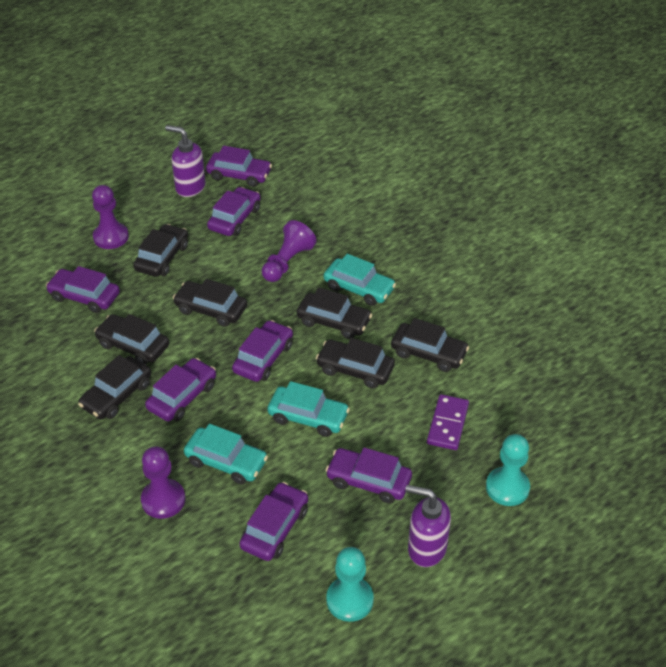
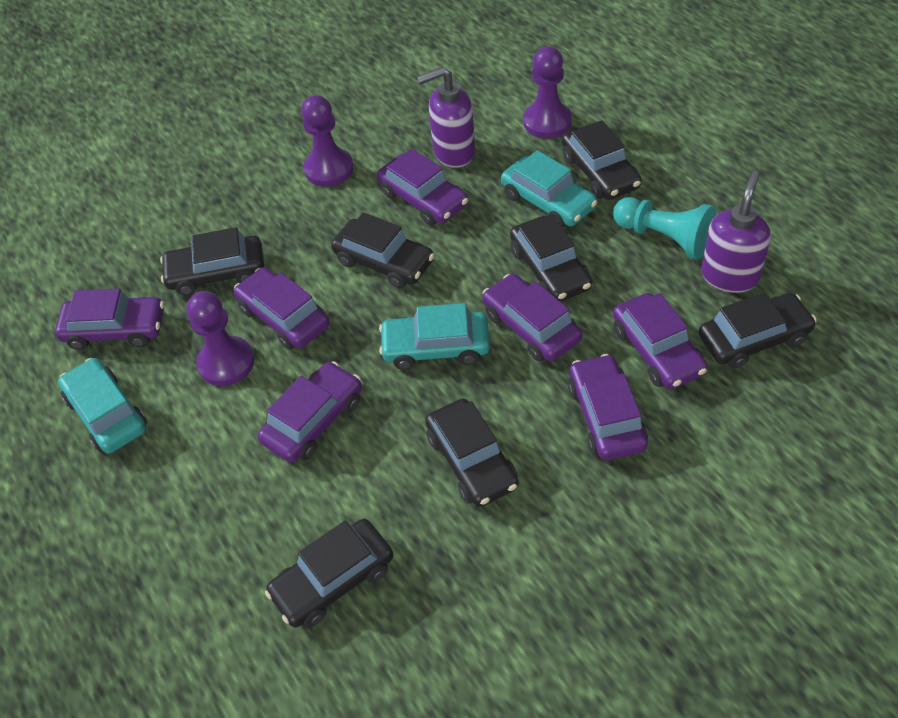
purple domino: 1 -> 0
turquoise pawn: 2 -> 1

